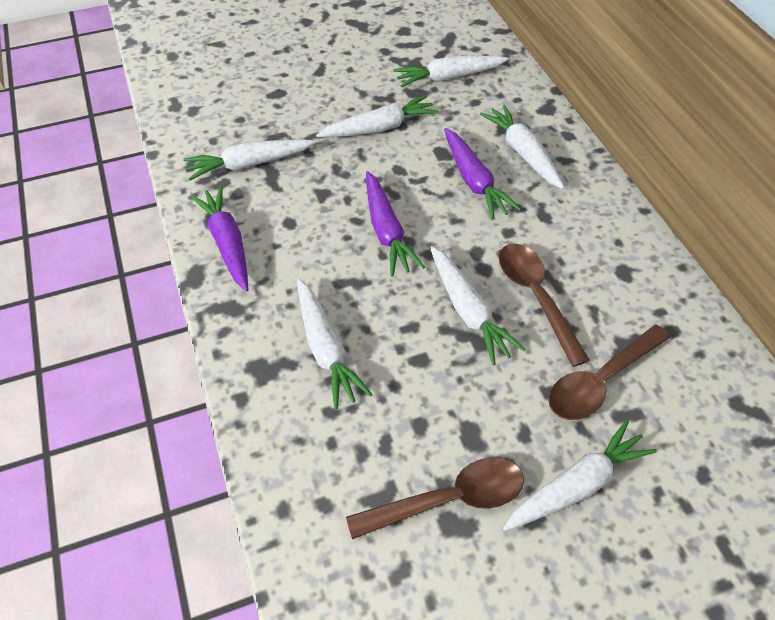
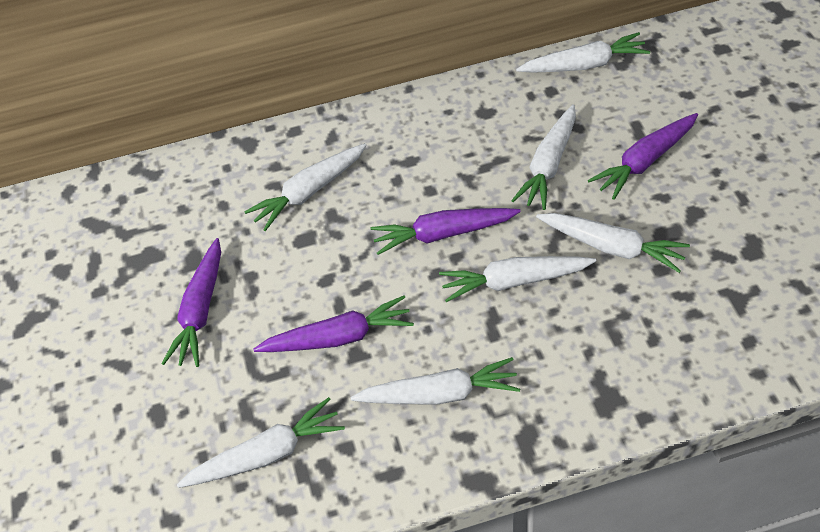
brown spoon: 3 -> 0
purple carrot: 3 -> 4

